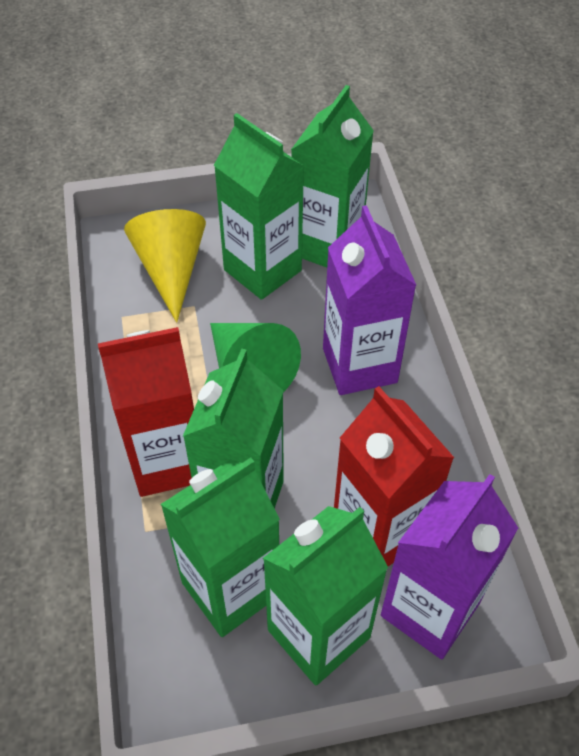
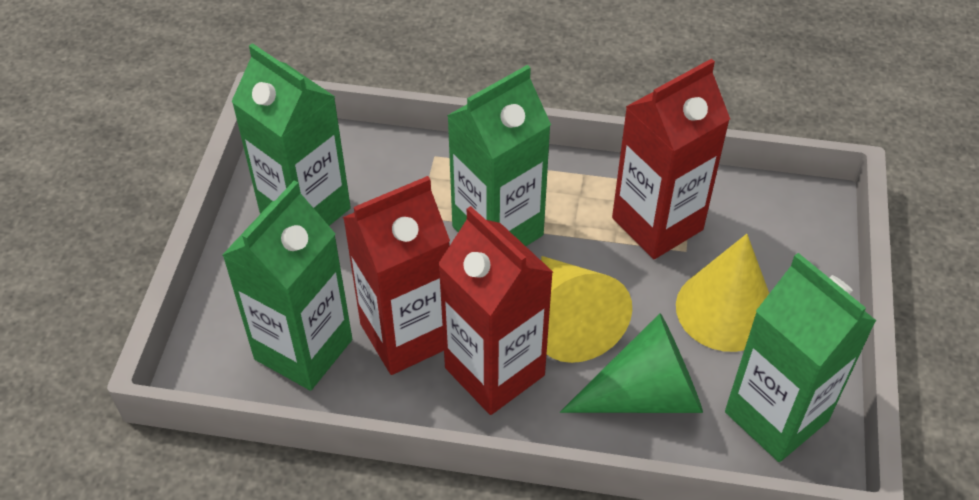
green carton: 5 -> 4
purple carton: 2 -> 0
red carton: 2 -> 3
yellow cone: 1 -> 2

